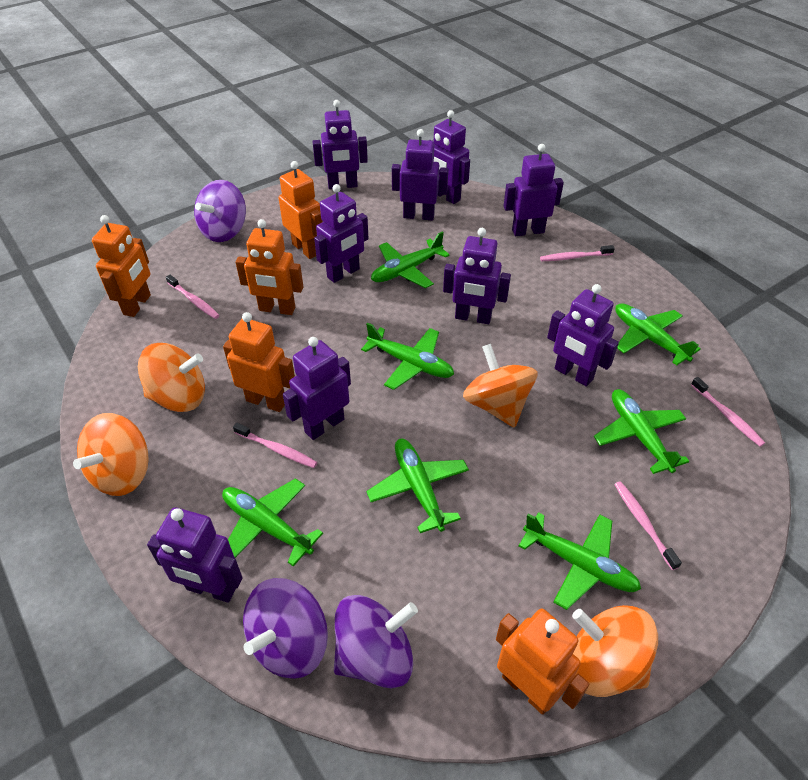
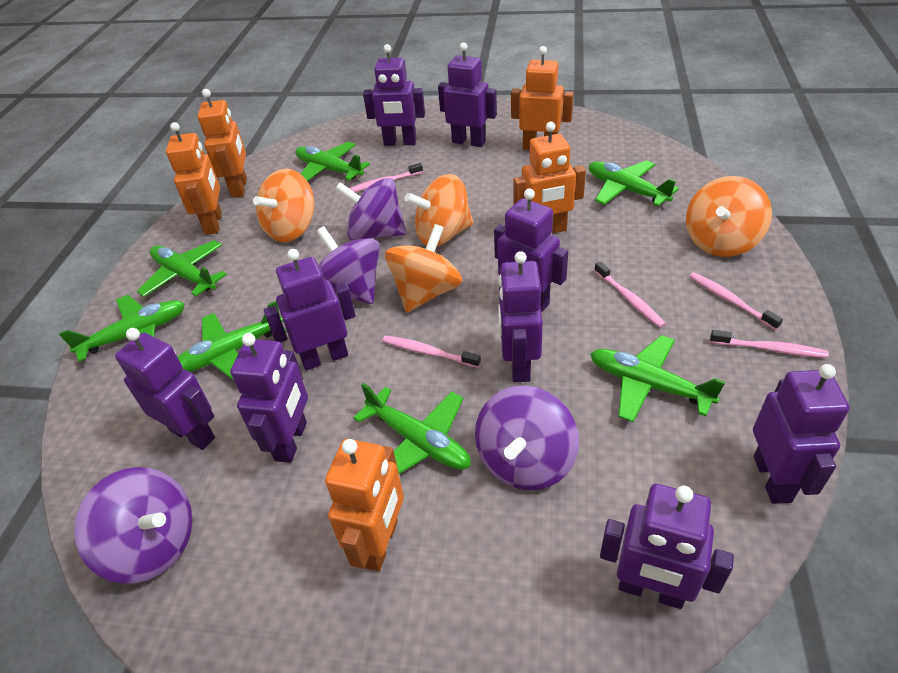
purple spinning top: 3 -> 4

